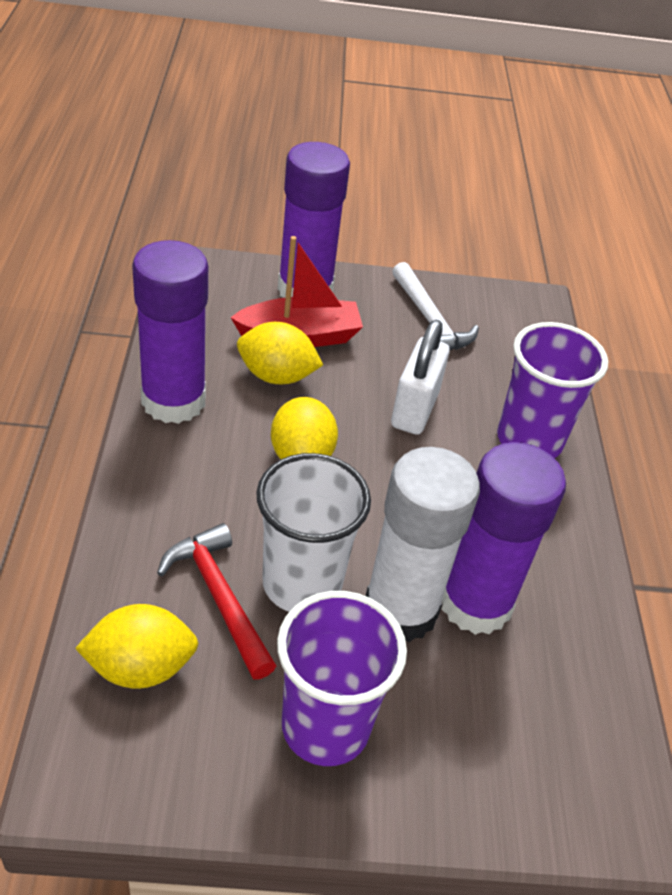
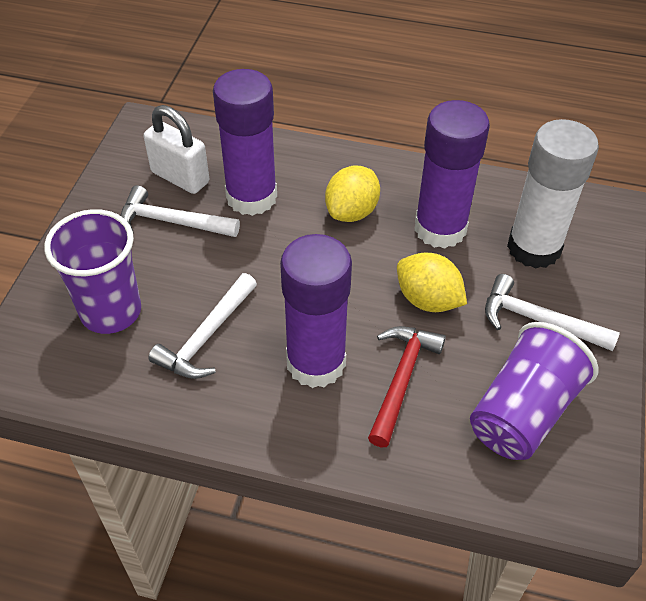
red boat: 1 -> 0
white cup: 1 -> 0
white hammer: 1 -> 3
yellow lemon: 3 -> 2

